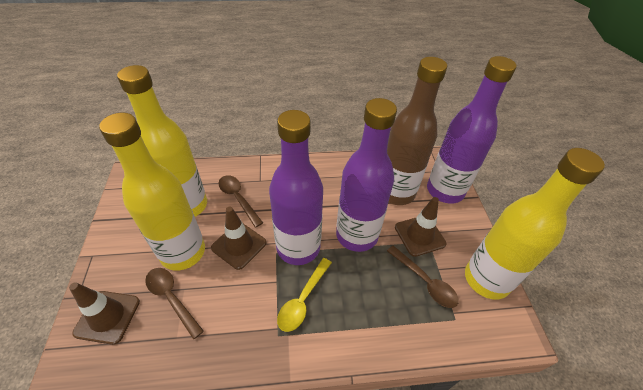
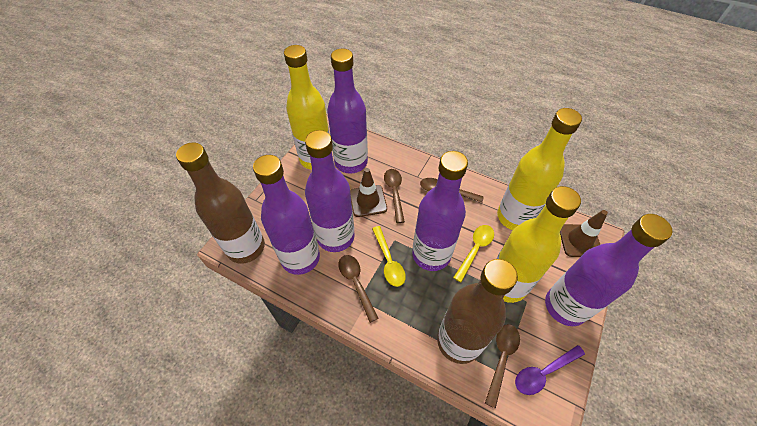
brown bottle: 1 -> 2
brown spoon: 3 -> 4
brown traffic cone: 3 -> 2
purple bottle: 3 -> 5
purple spoon: 0 -> 1
yellow spoon: 1 -> 2

